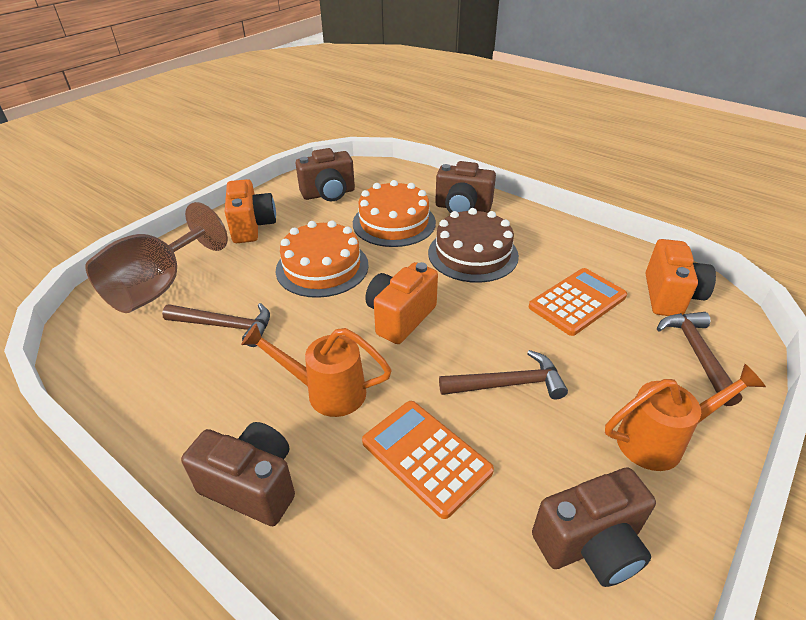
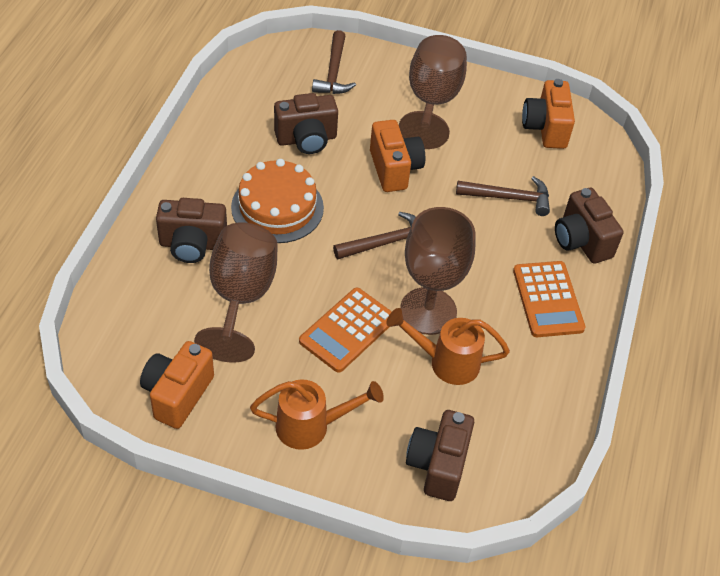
brown cake: 1 -> 0
brown goblet: 1 -> 3
orange cake: 2 -> 1

